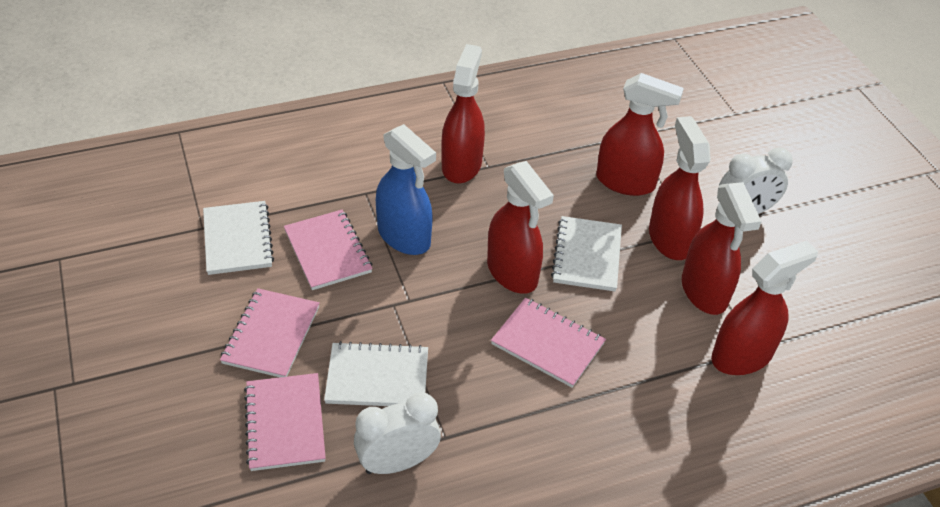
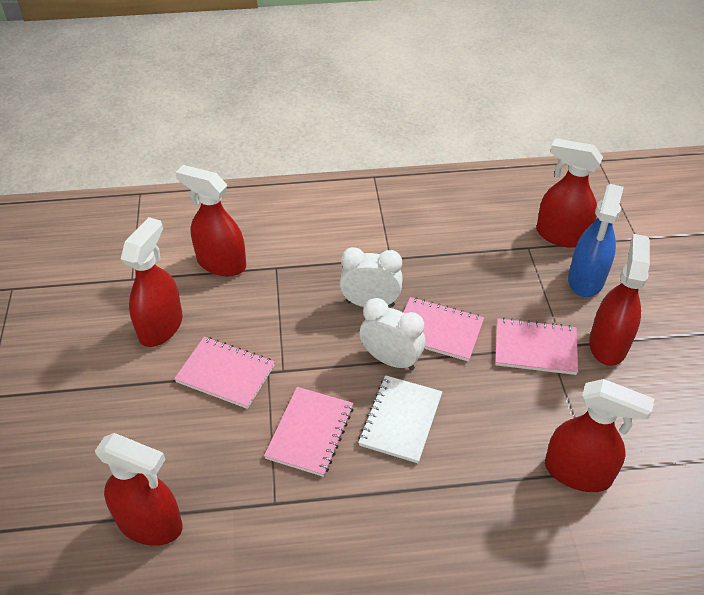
white notebook: 3 -> 1

